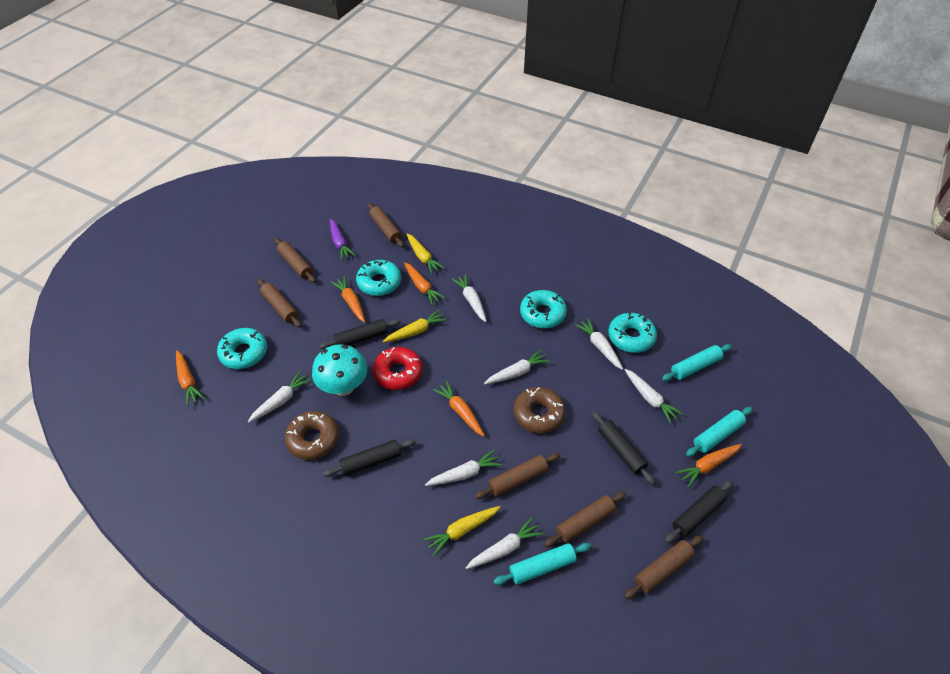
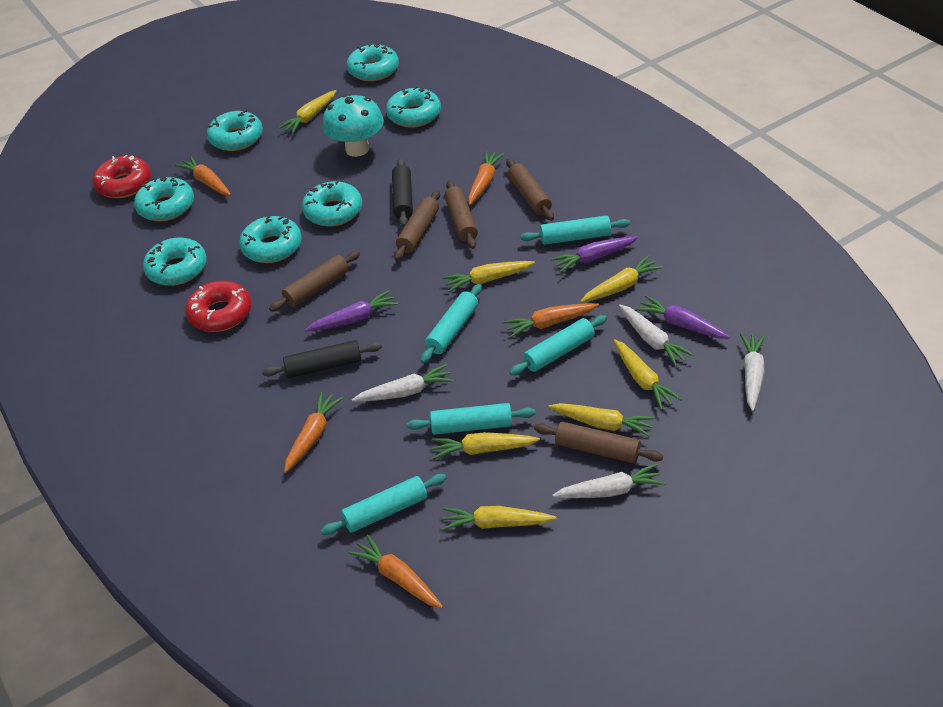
black rolling pin: 4 -> 2
brown donut: 2 -> 0
brown rolling pin: 6 -> 5
purple carrot: 1 -> 3
red donut: 1 -> 2
turquoise donut: 4 -> 7
turquoise rolling pin: 3 -> 5
white carrot: 7 -> 4
yellow carrot: 3 -> 7

